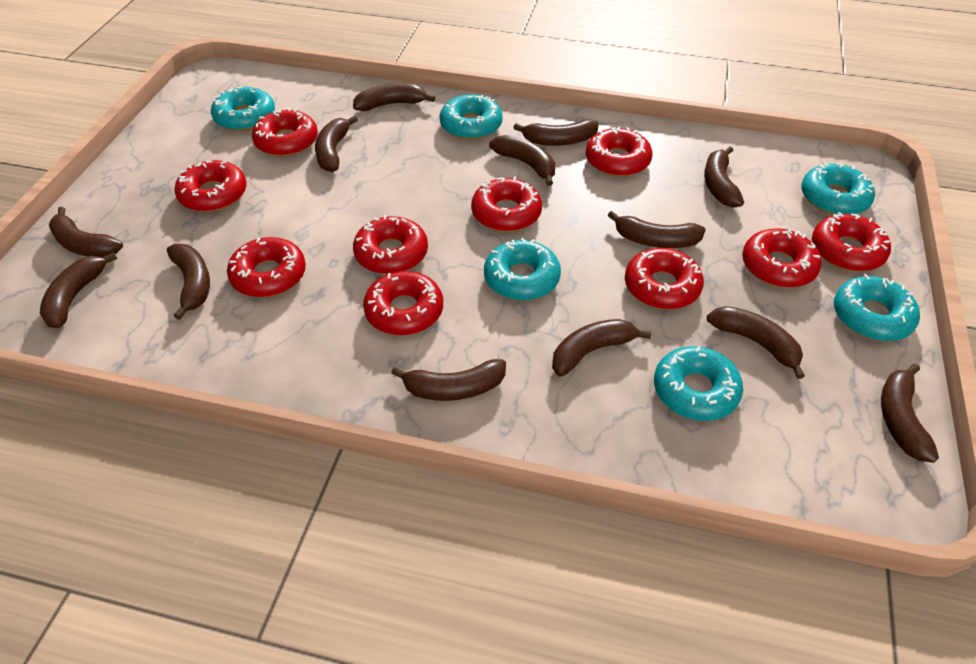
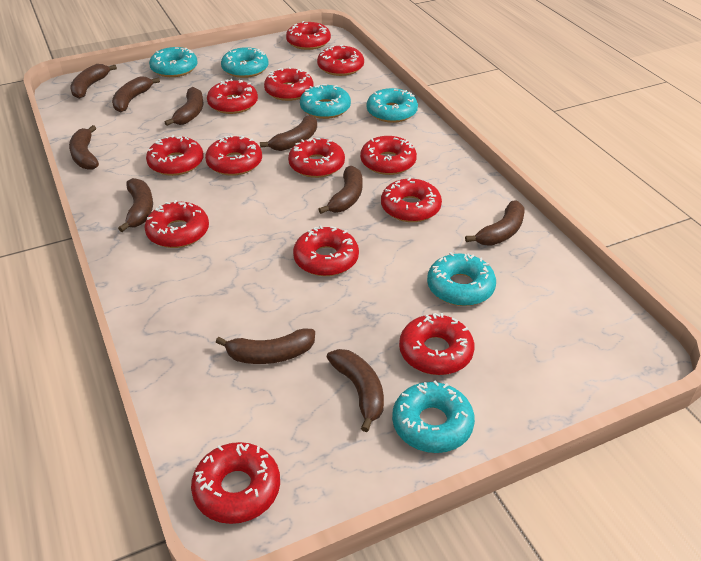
brown banana: 13 -> 10
red donut: 10 -> 13

